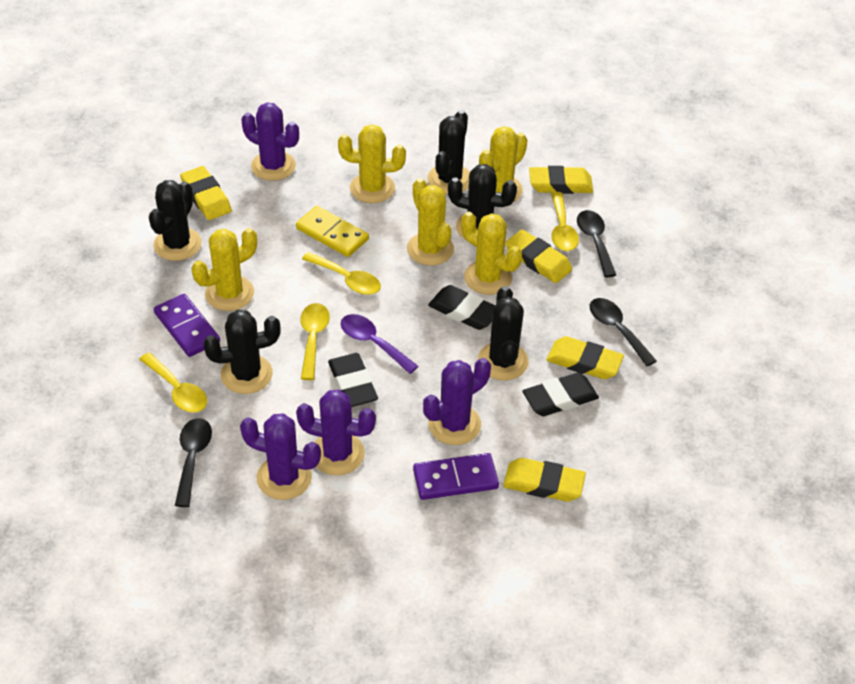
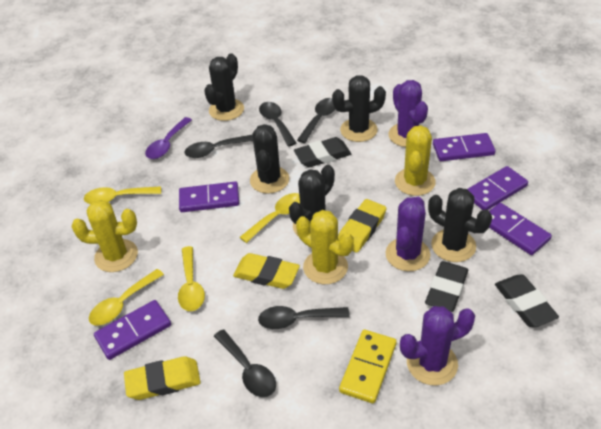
black spoon: 3 -> 5
purple cactus: 4 -> 3
purple domino: 2 -> 5
yellow cactus: 5 -> 3
yellow eraser: 5 -> 3

